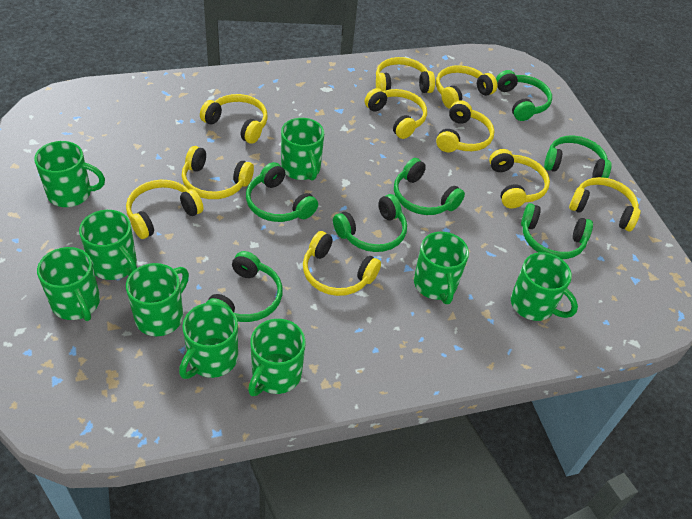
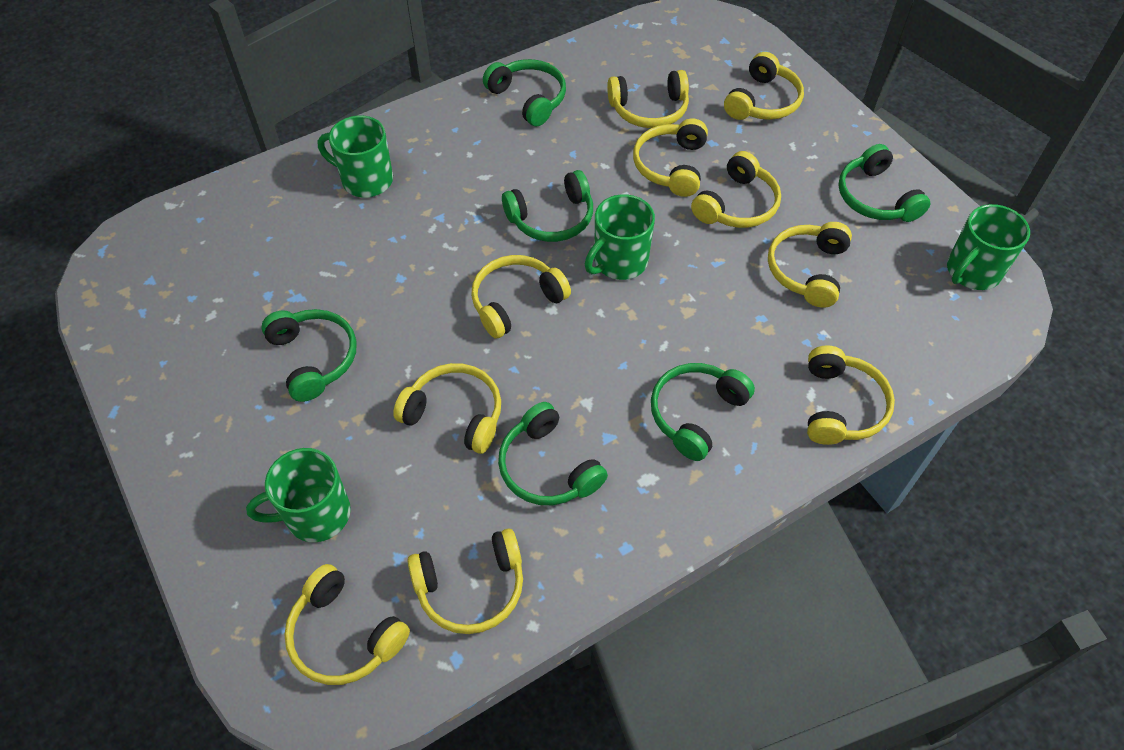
green headphones: 7 -> 6
green mug: 9 -> 4

